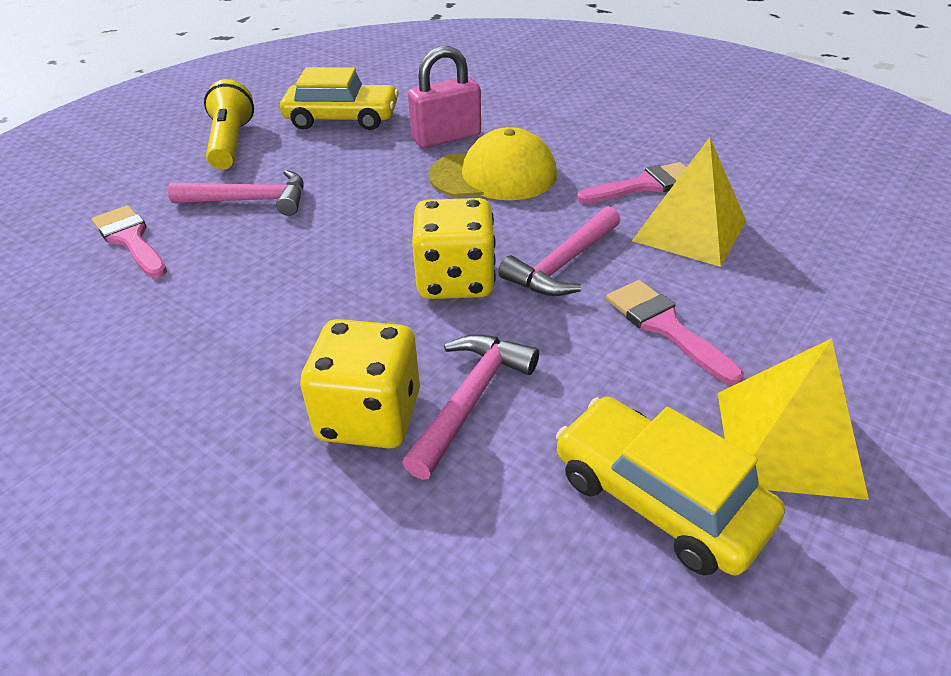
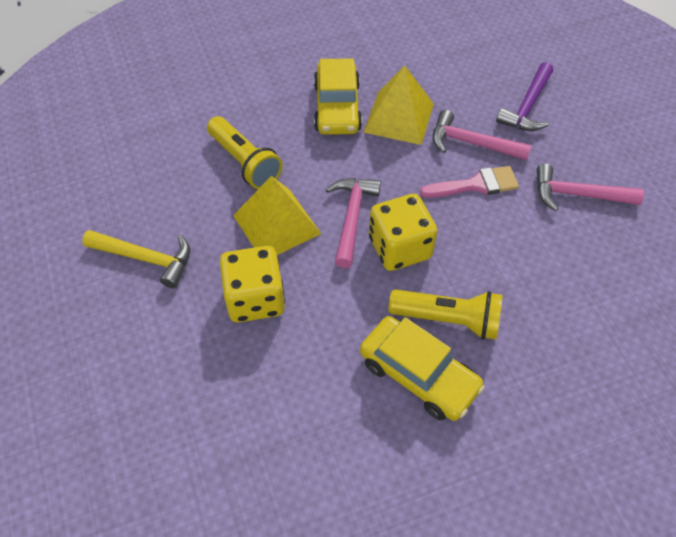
pink brush: 3 -> 1
pink padlock: 1 -> 0
purple hammer: 0 -> 1
yellow cap: 1 -> 0
yellow flashlight: 1 -> 2
yellow hammer: 0 -> 1

